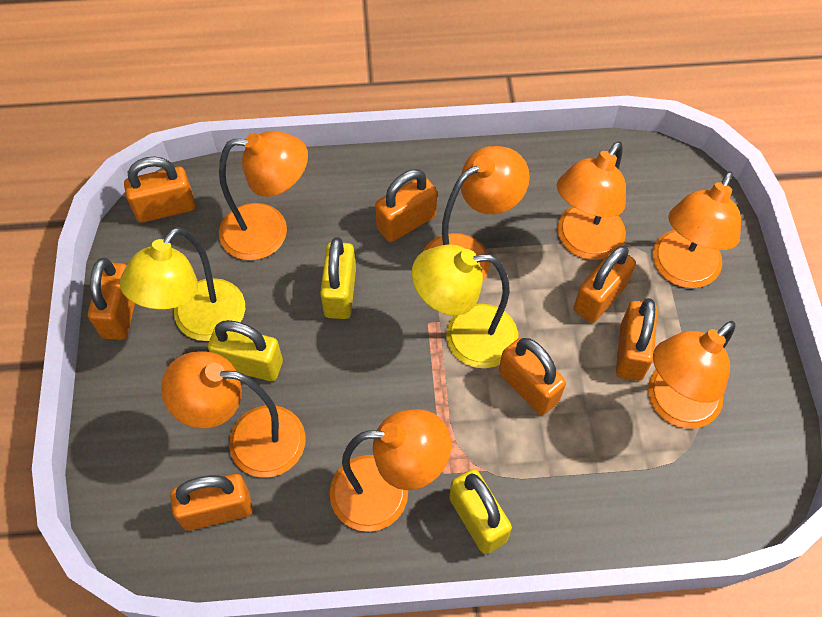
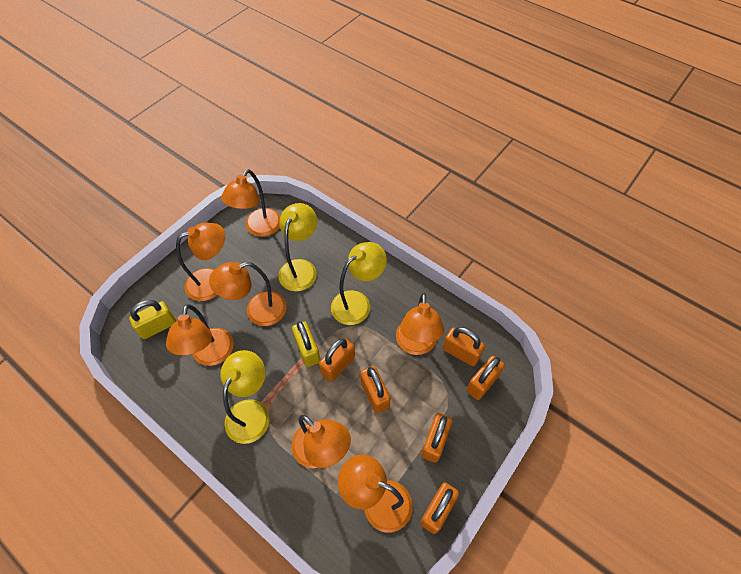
orange padlock: 7 -> 6
yellow lamp: 2 -> 3
yellow padlock: 3 -> 2

